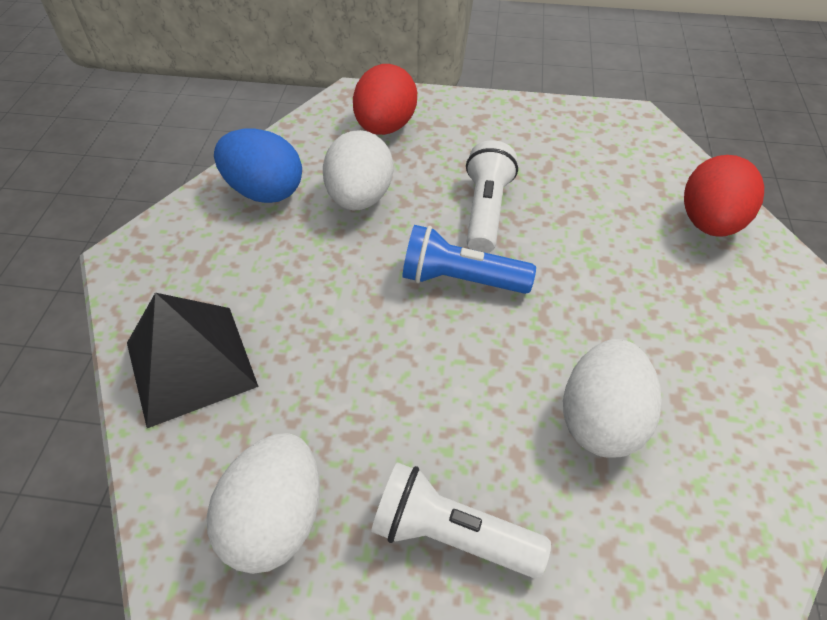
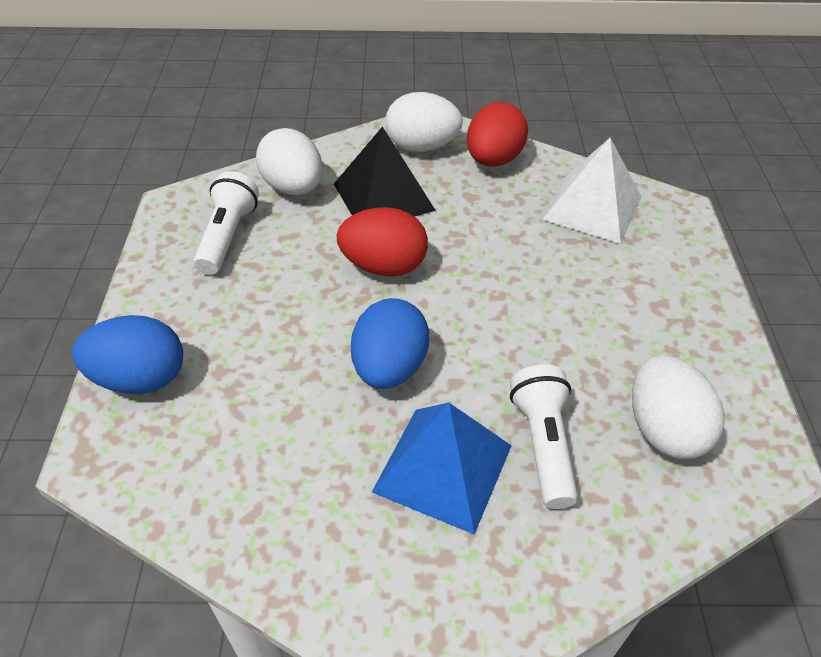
blue egg: 1 -> 2
blue flashlight: 1 -> 0
blue pyramid: 0 -> 1
white pyramid: 0 -> 1

